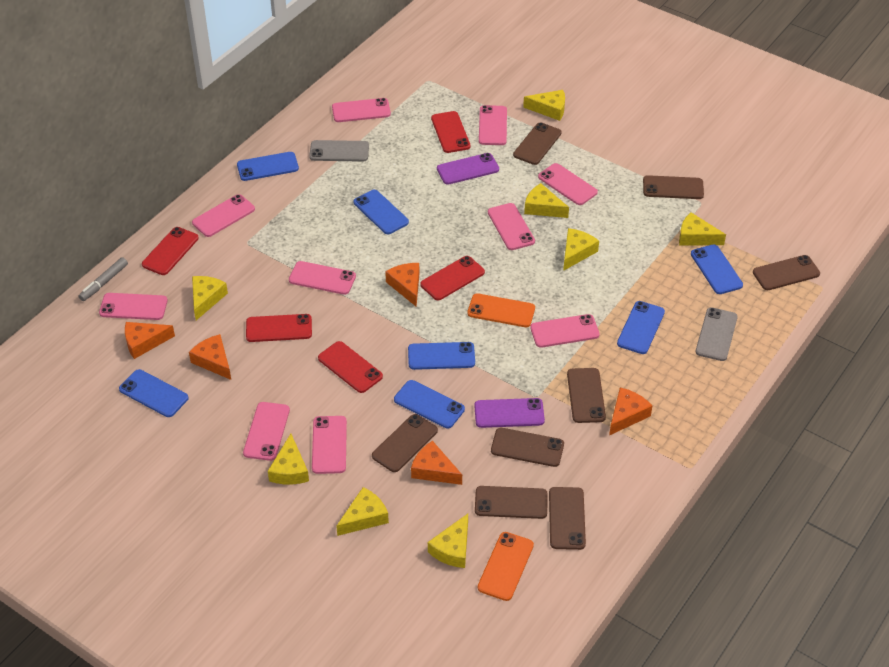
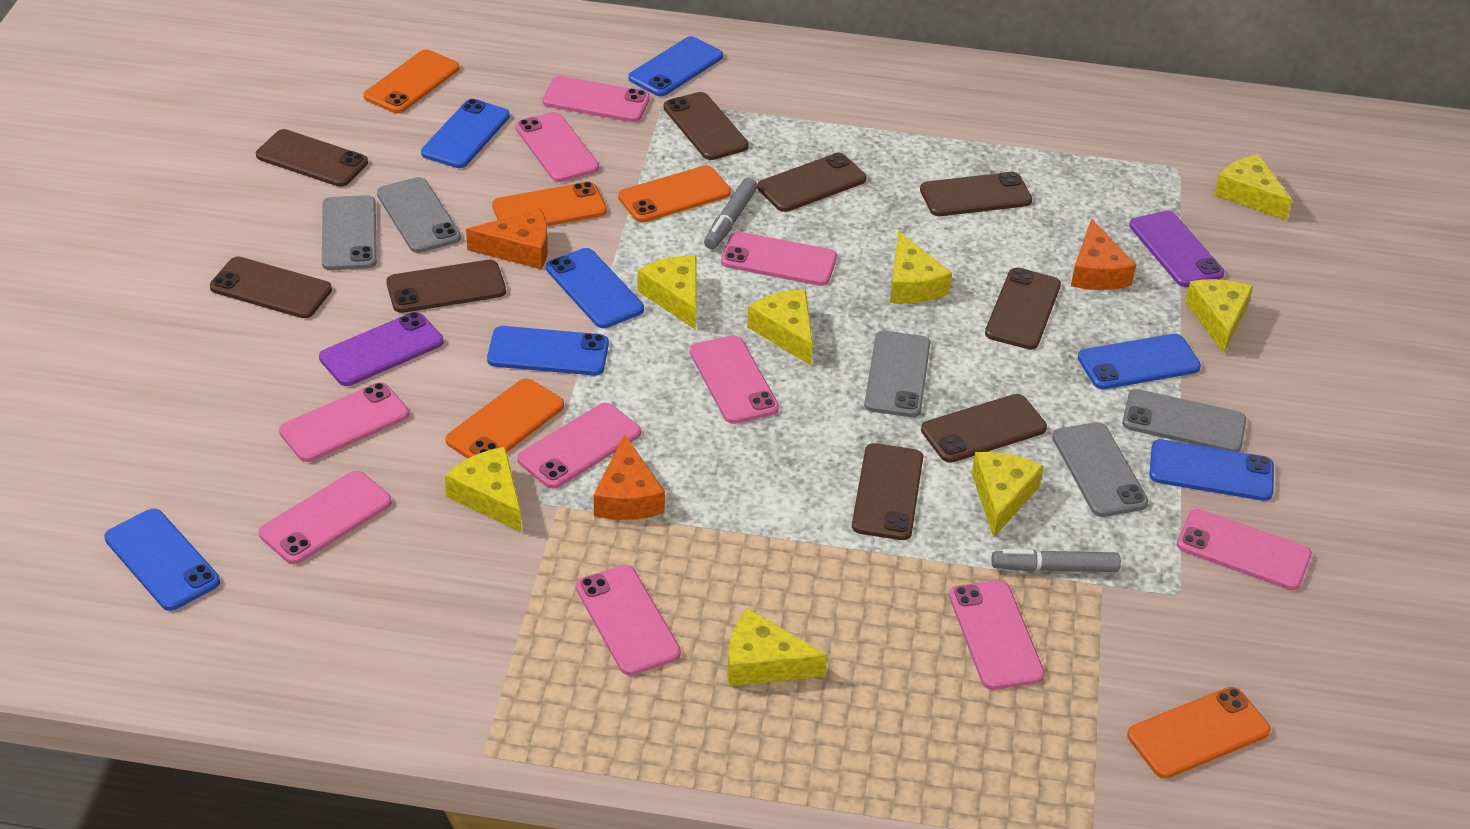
brown phone: 8 -> 9
grey marker: 1 -> 2
grey phone: 2 -> 5
orange cheese: 5 -> 3
orange phone: 2 -> 5
red phone: 5 -> 0

